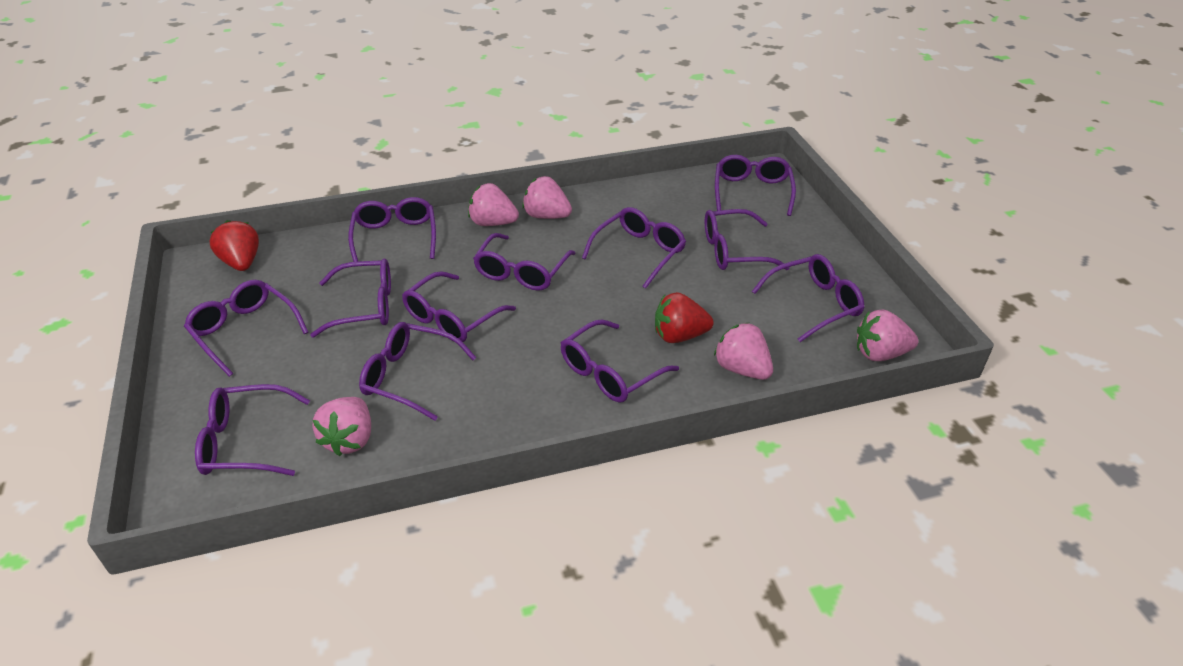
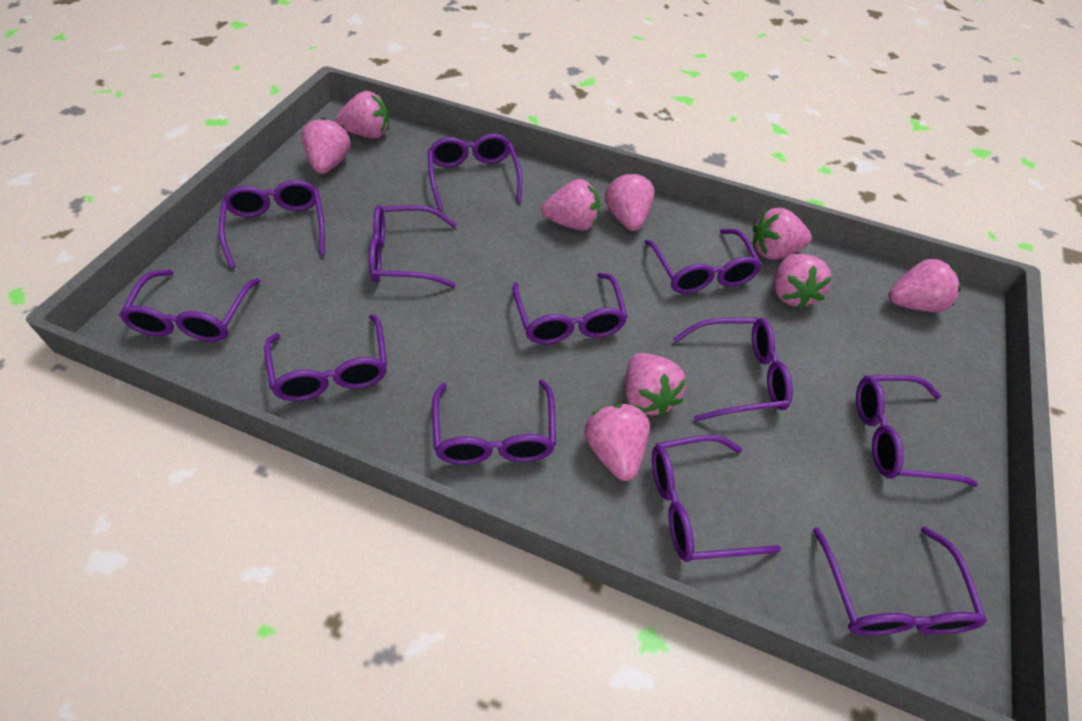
pink strawberry: 5 -> 9
red strawberry: 2 -> 0

